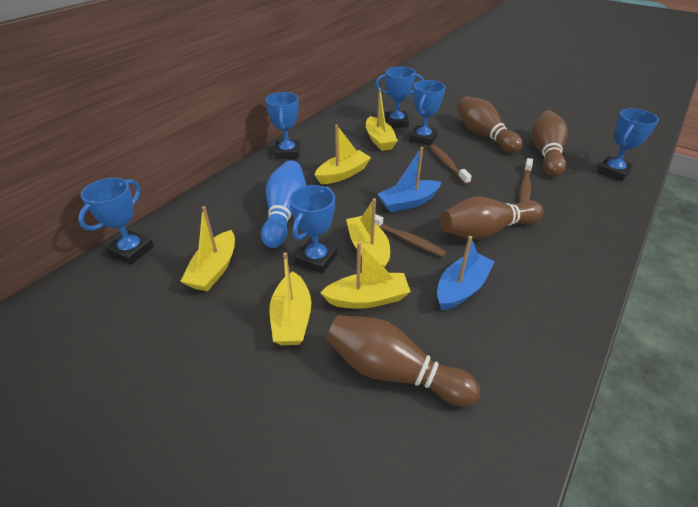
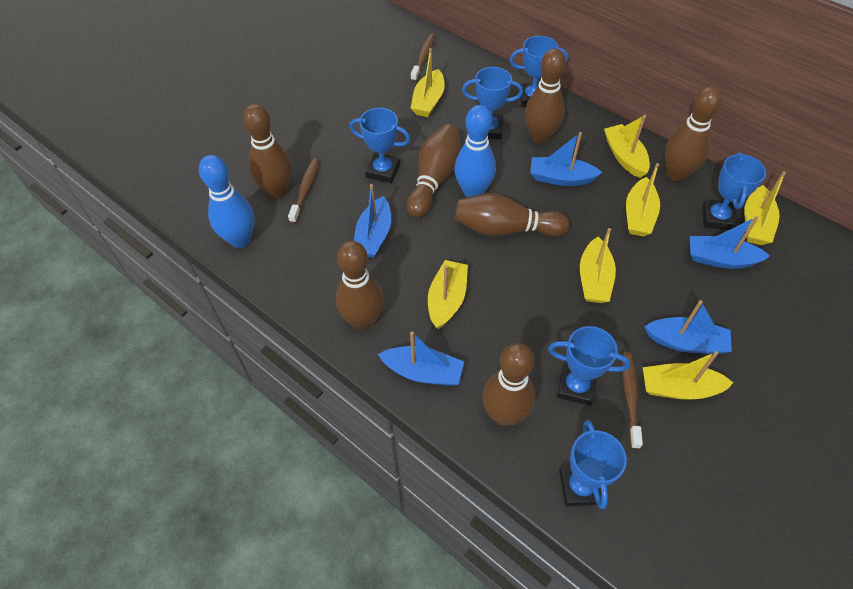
blue boat: 2 -> 5
blue bowling pin: 1 -> 2
brown bowling pin: 4 -> 7
yellow boat: 6 -> 7

